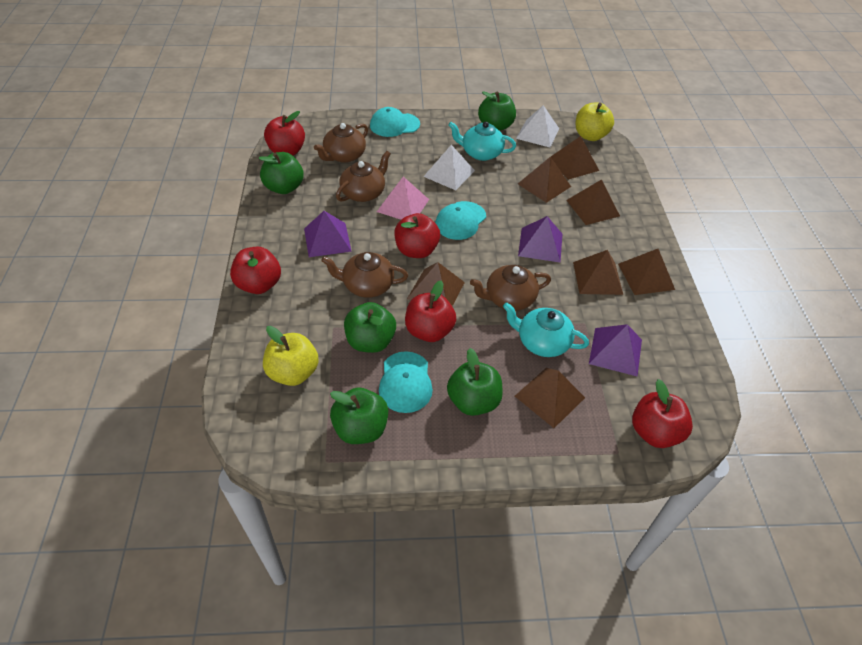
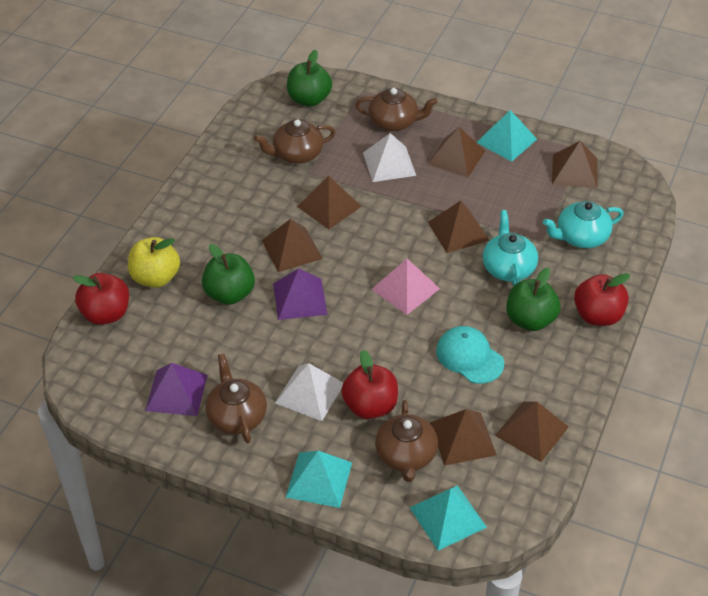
green apple: 5 -> 3
purple pyramid: 3 -> 2
red apple: 5 -> 3
turquoise cap: 3 -> 1
turquoise pyramid: 0 -> 3
yellow apple: 2 -> 1

